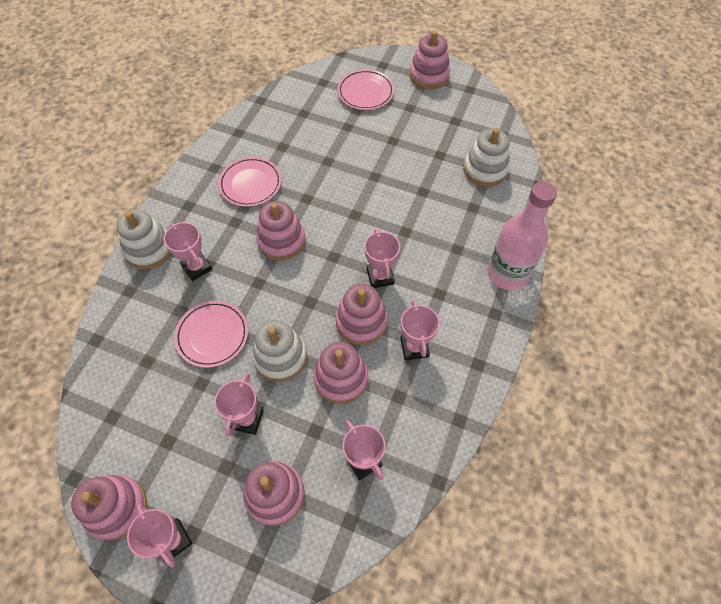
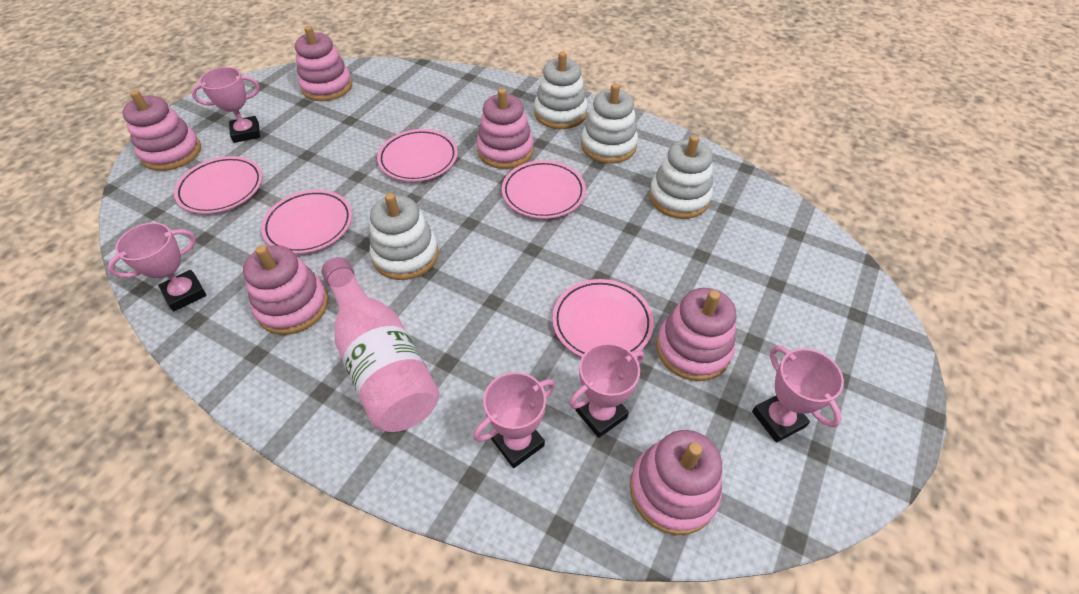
pink plate: 3 -> 5
pink trophy: 6 -> 5
white stacking toy: 3 -> 4

